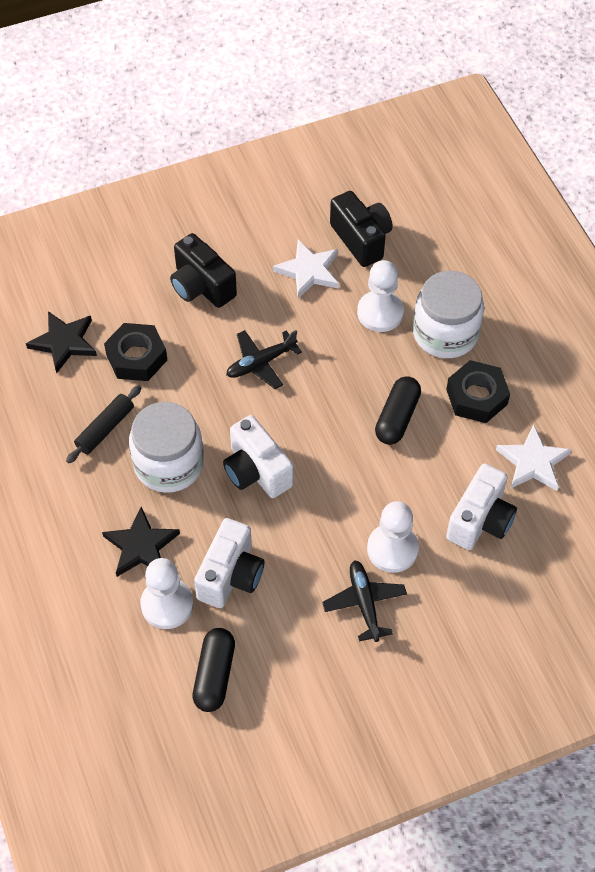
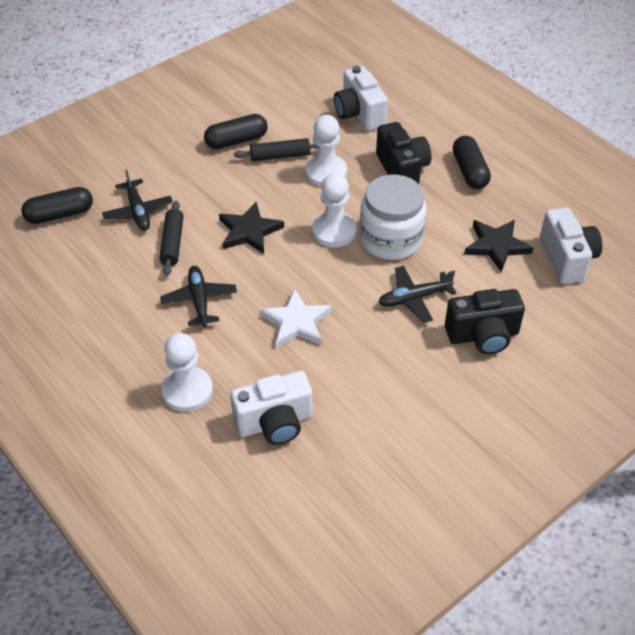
black capsule: 2 -> 3
black nut: 2 -> 0
black plane: 2 -> 3
black rolling pin: 1 -> 2
white jar: 2 -> 1
white star: 2 -> 1

